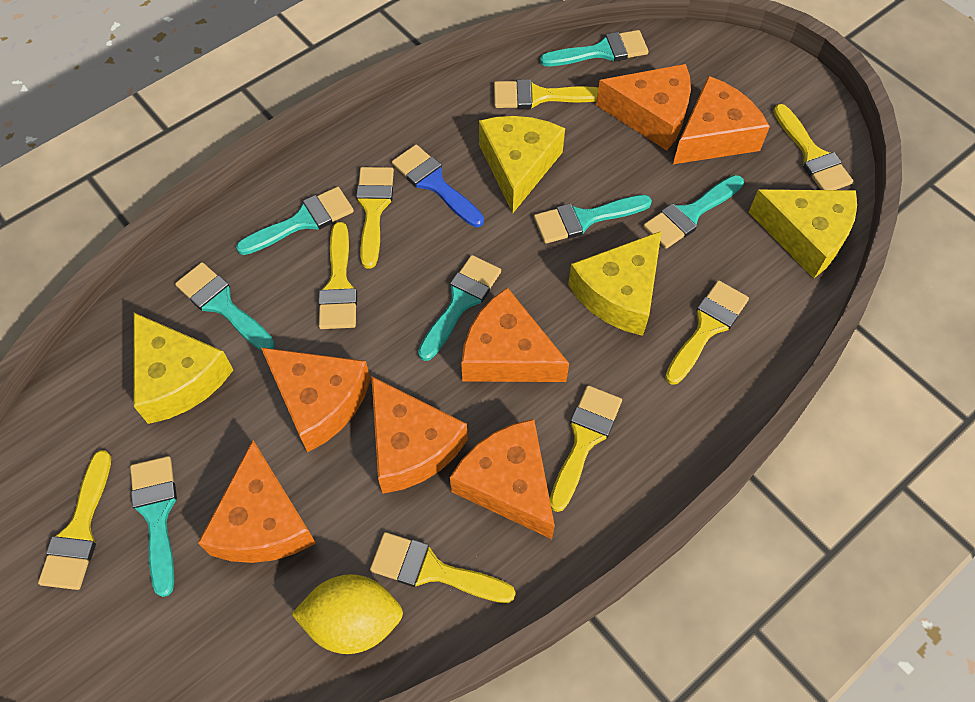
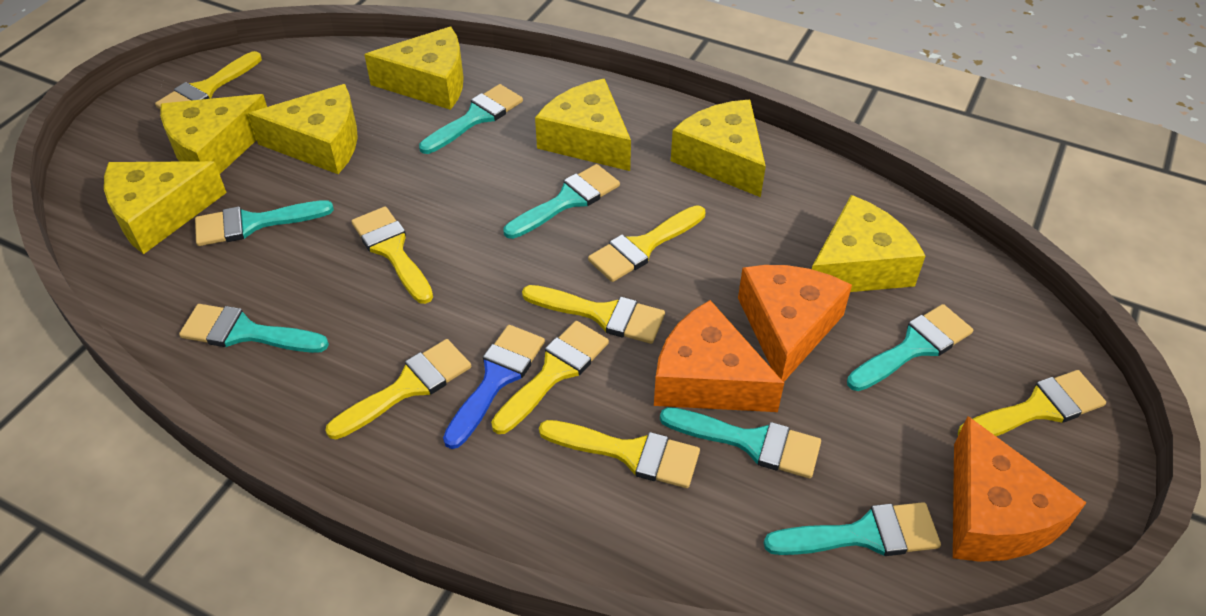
orange cheese: 7 -> 3
yellow cheese: 4 -> 7
yellow lemon: 1 -> 0

